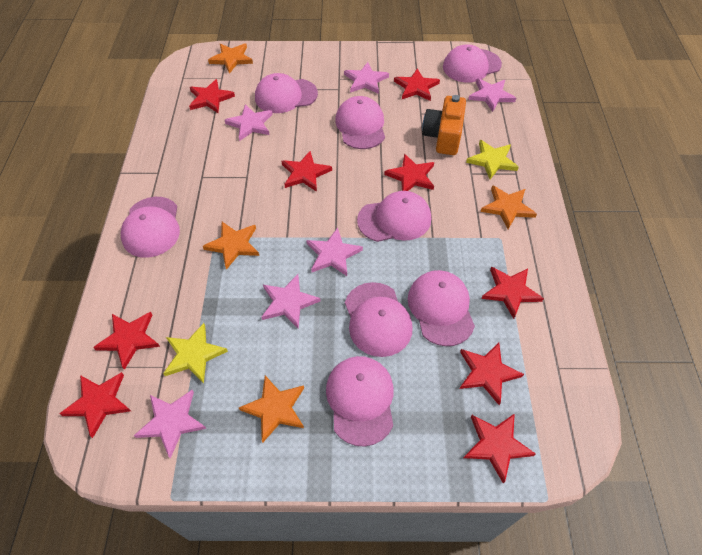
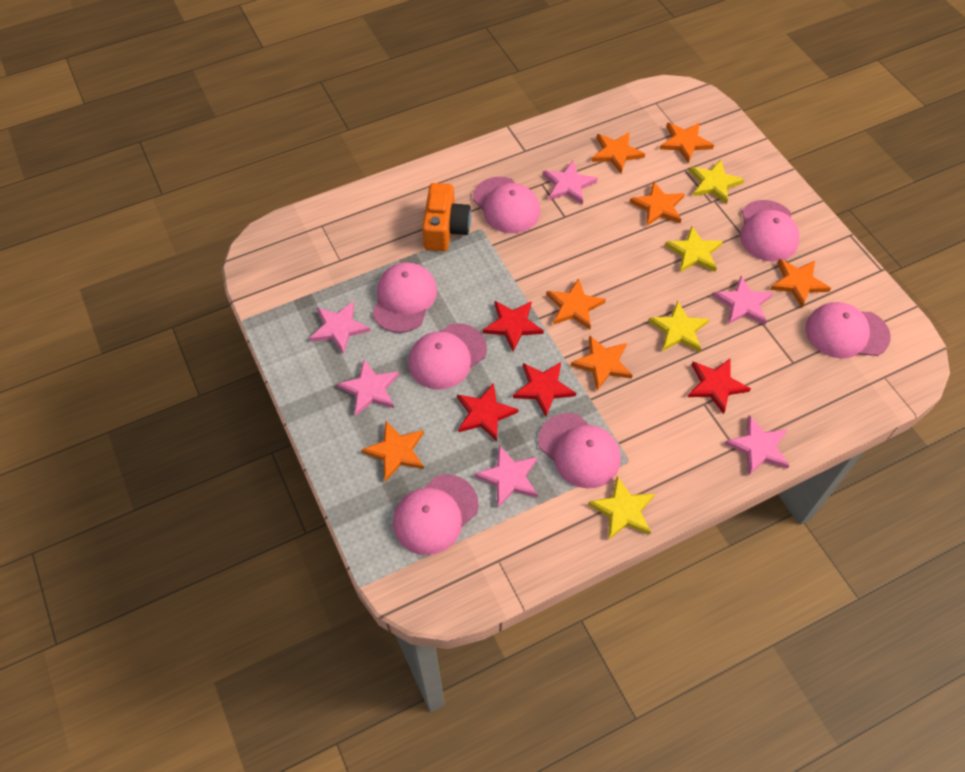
orange star: 4 -> 7
pink cap: 8 -> 7
red star: 9 -> 4
yellow star: 2 -> 4

